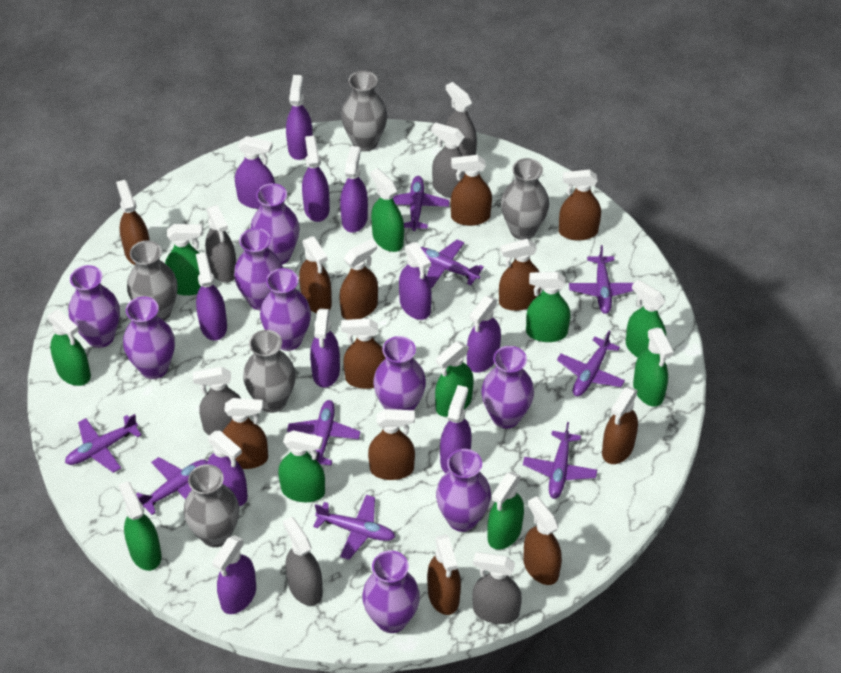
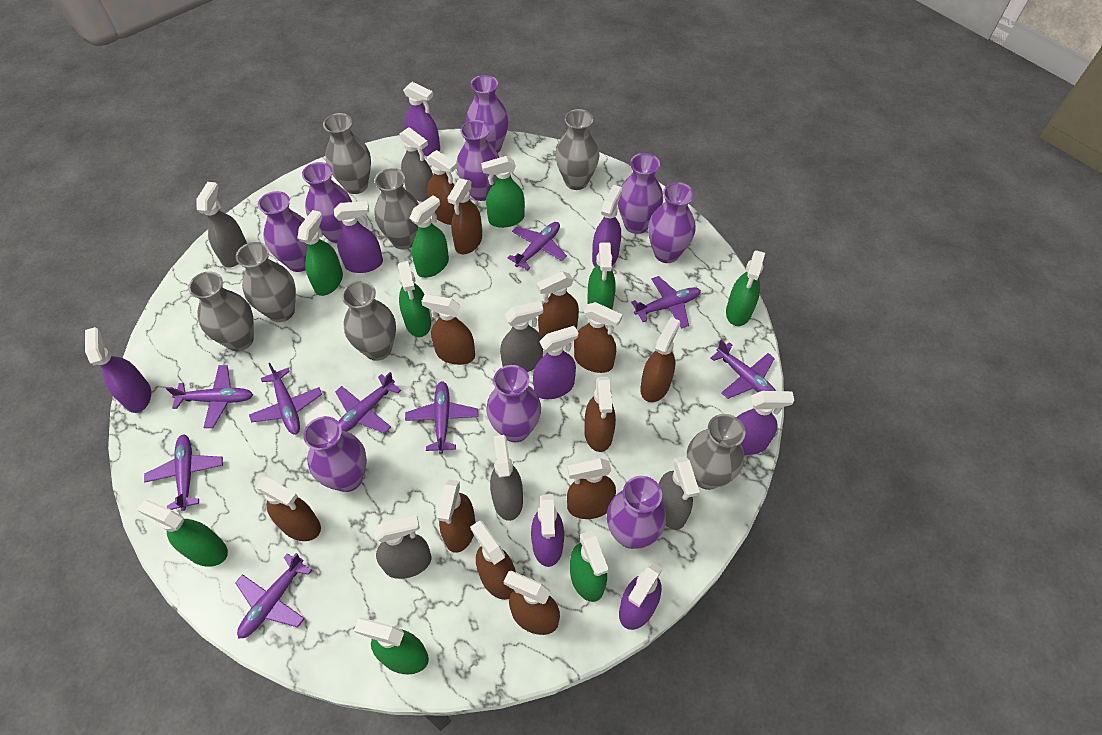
green spray bottle: 10 -> 9
grey vase: 5 -> 7
purple spray bottle: 11 -> 8

